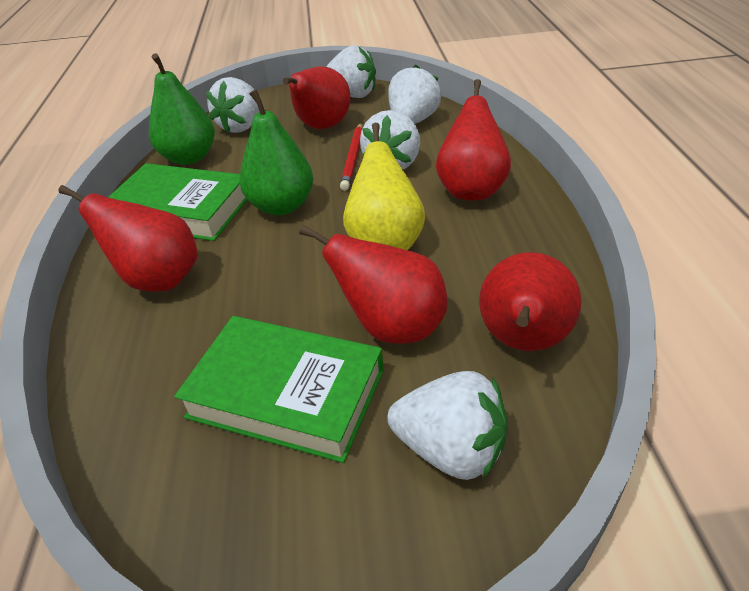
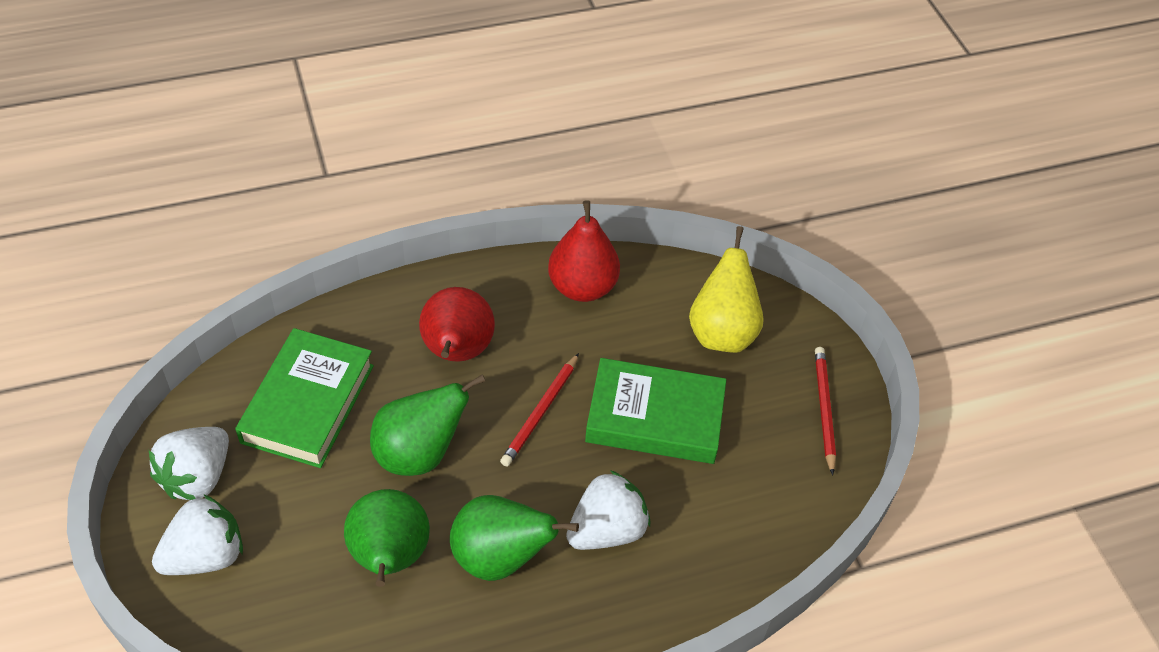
green pear: 2 -> 3
red pear: 5 -> 2
red pencil: 1 -> 2
white strawberry: 5 -> 3

